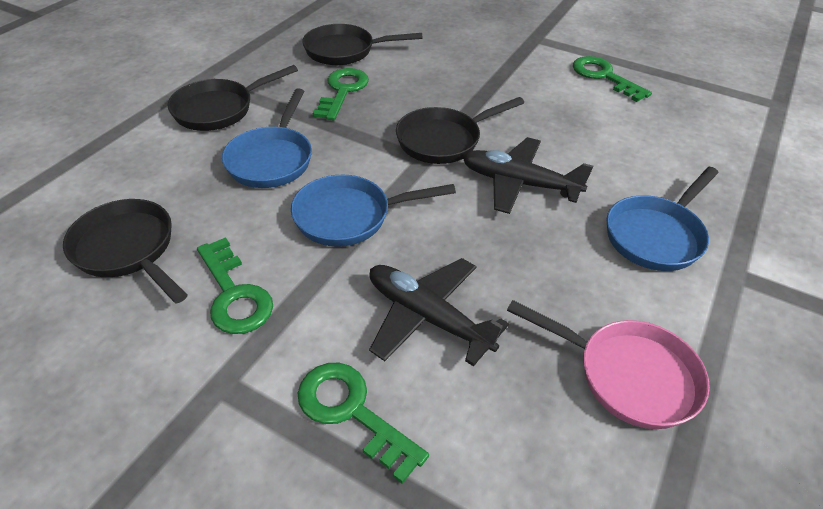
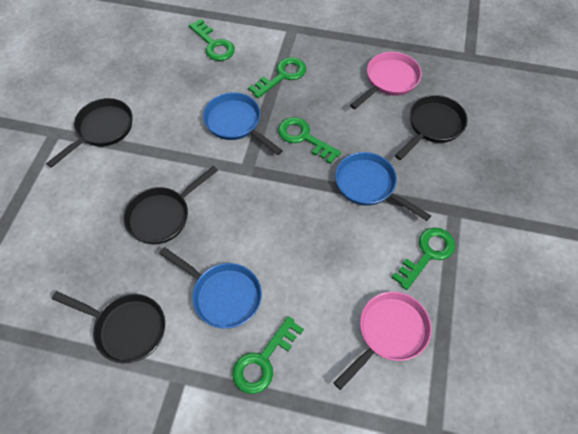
black plane: 2 -> 0
green key: 4 -> 5
pink pan: 1 -> 2

